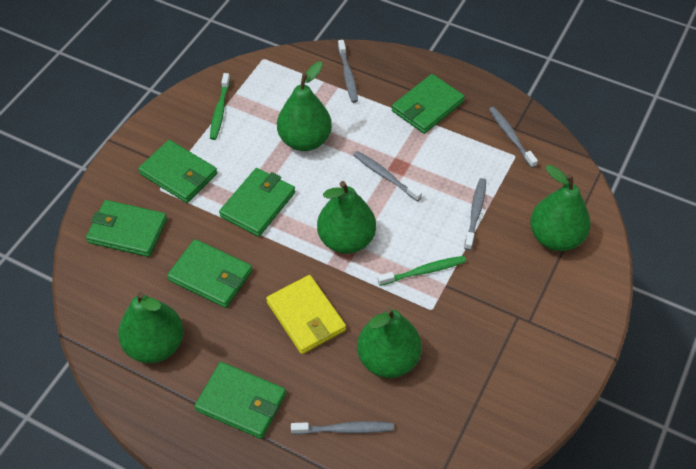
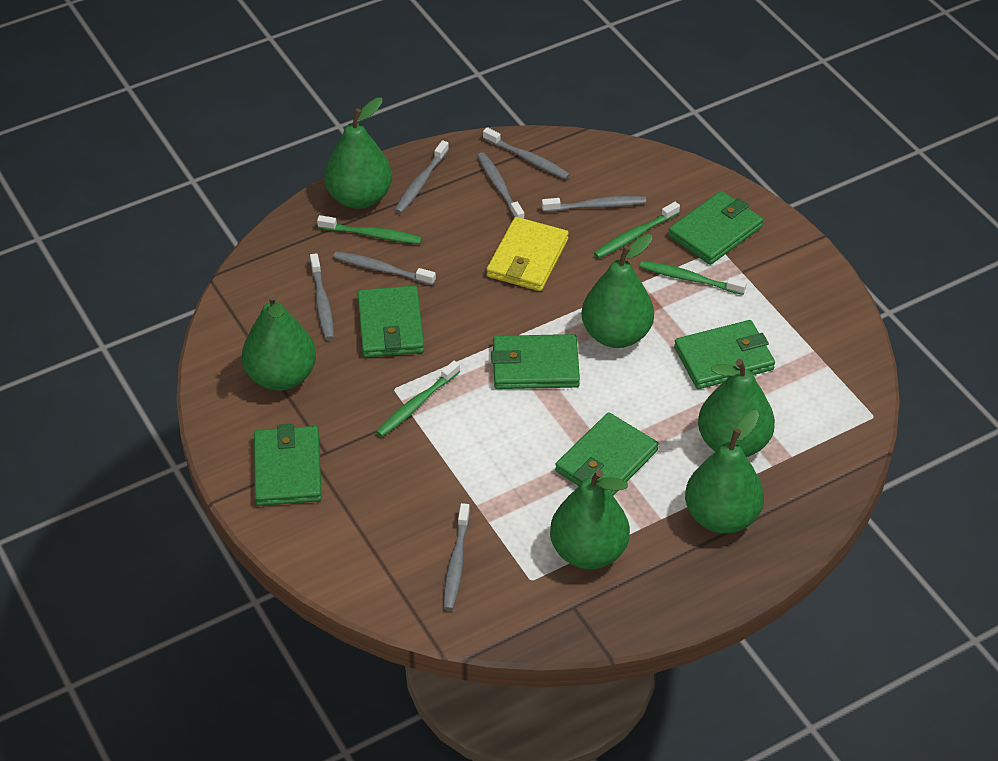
green pear: 5 -> 6
green toothbrush: 2 -> 4
grey toothbrush: 5 -> 7

